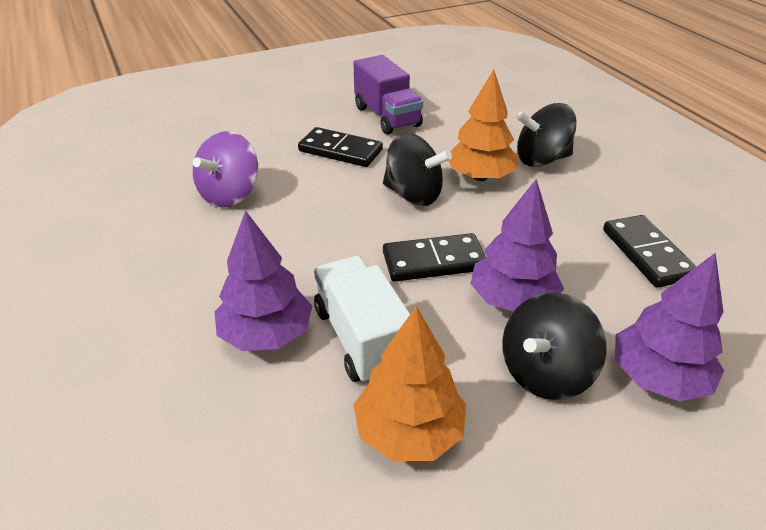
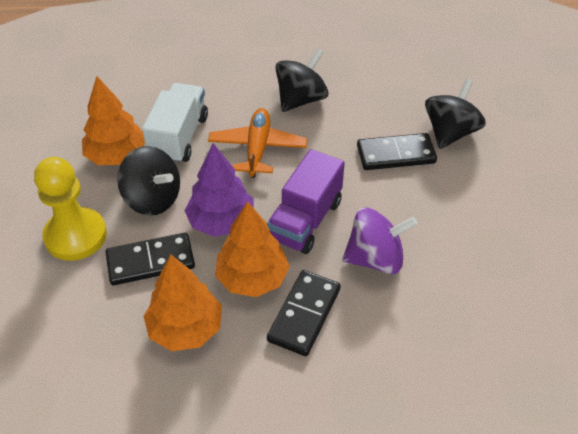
orange plane: 0 -> 1
orange tree: 2 -> 3
purple tree: 3 -> 1
yellow pawn: 0 -> 1

